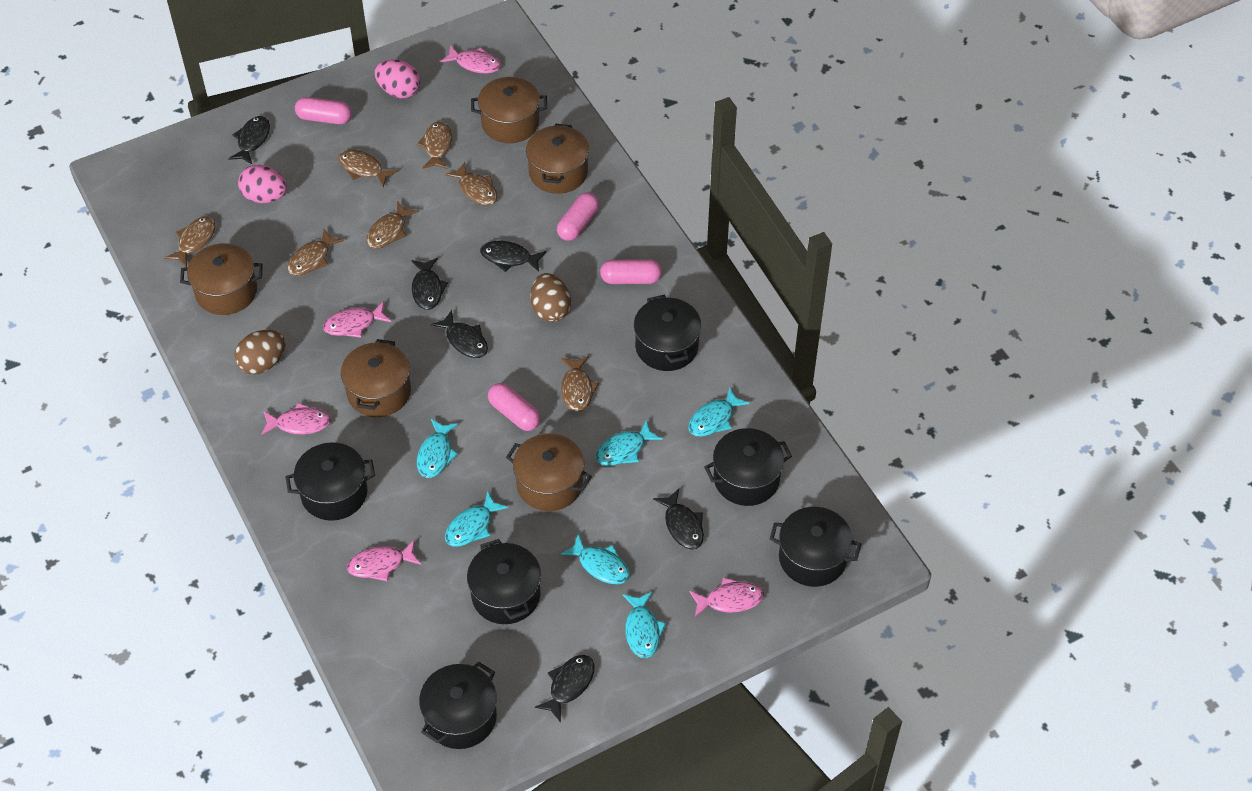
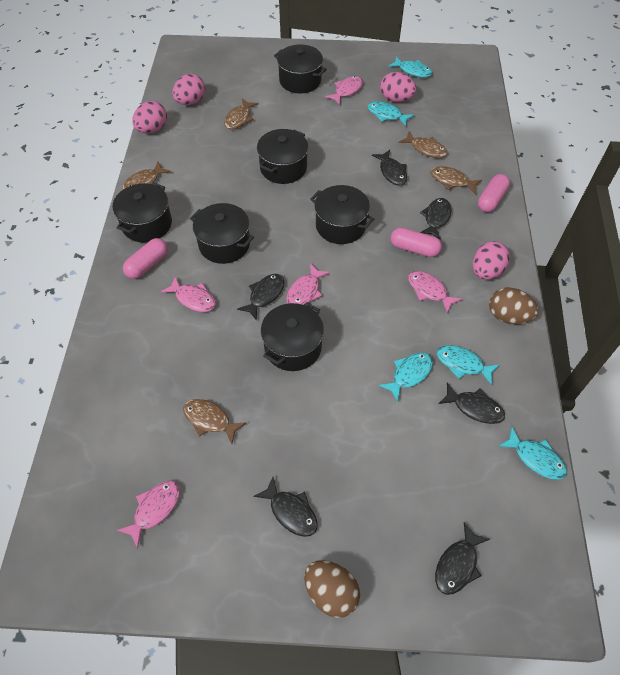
brown fish: 7 -> 5
brown pot: 5 -> 0
pink capsule: 4 -> 3
pink egg: 2 -> 4
turquoise fish: 6 -> 5

